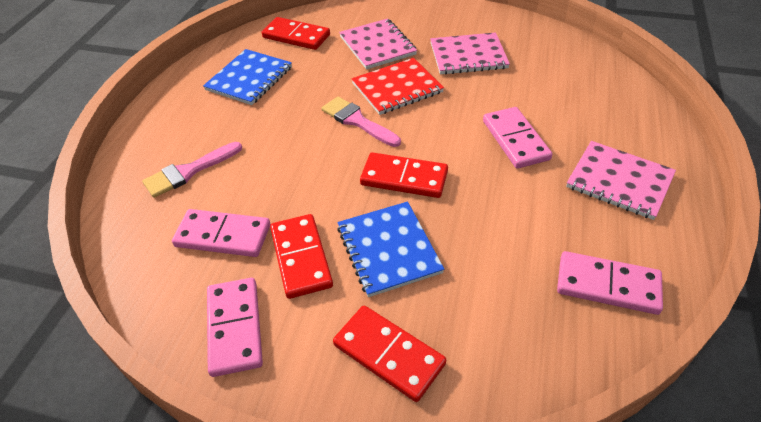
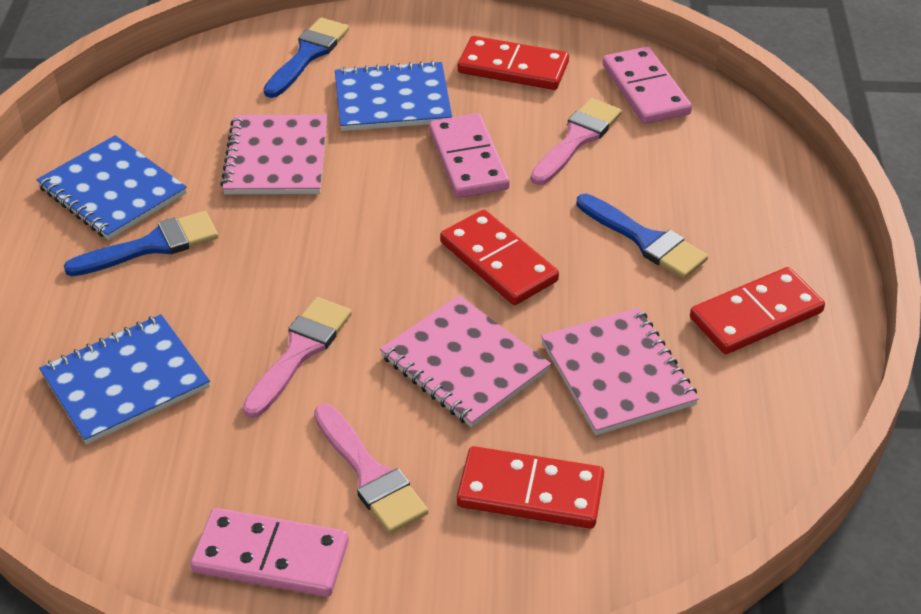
blue brush: 0 -> 3
blue notebook: 2 -> 3
pink brush: 2 -> 3
pink domino: 4 -> 3
red notebook: 1 -> 0

